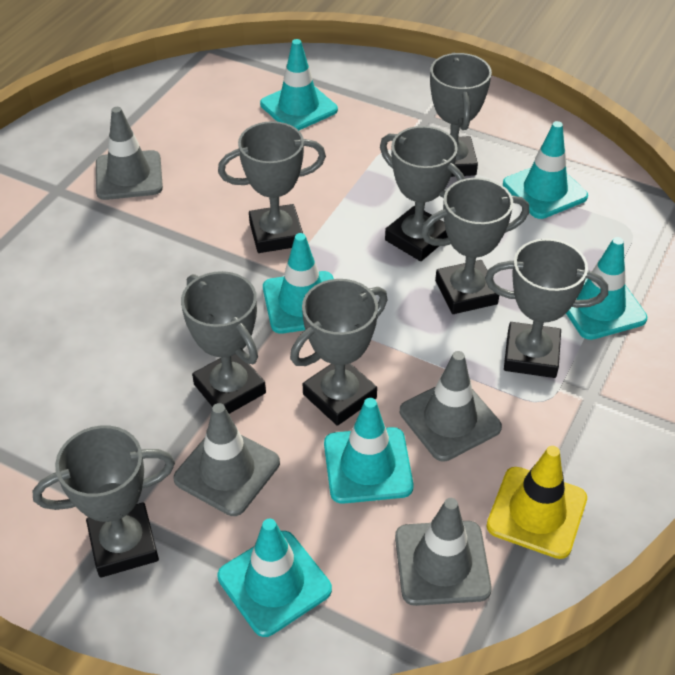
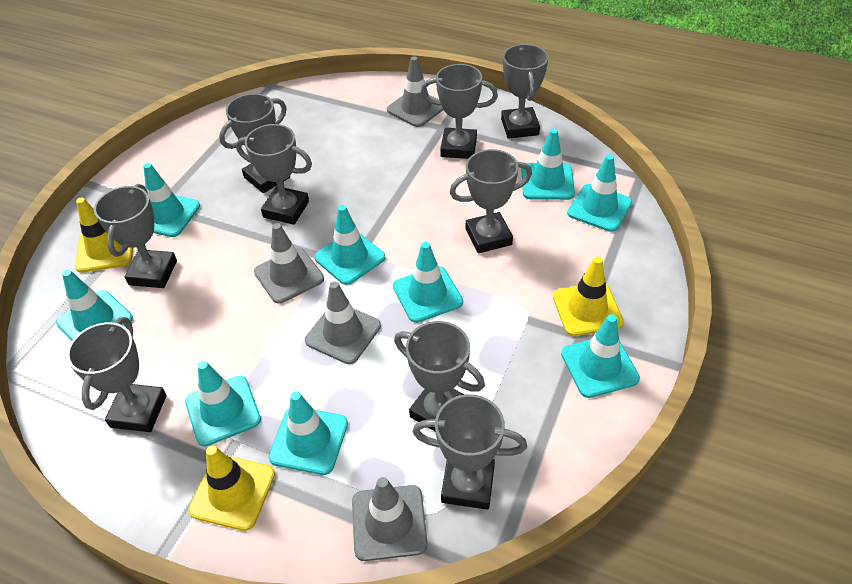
grey trophy: 8 -> 9
turquoise traffic cone: 6 -> 9
yellow traffic cone: 1 -> 3

